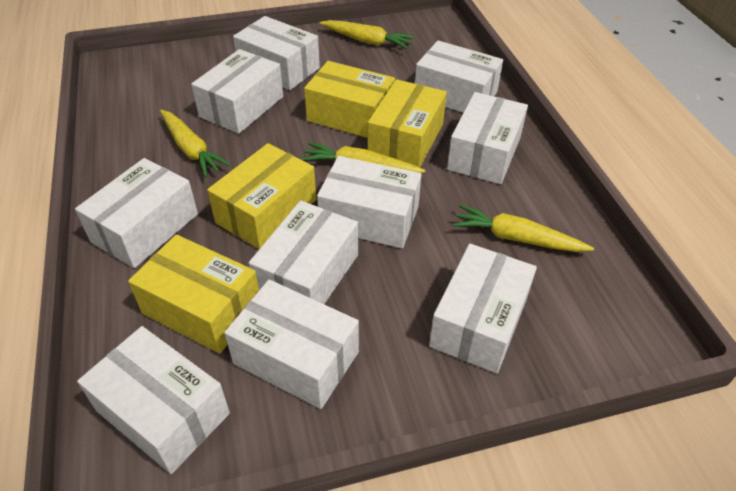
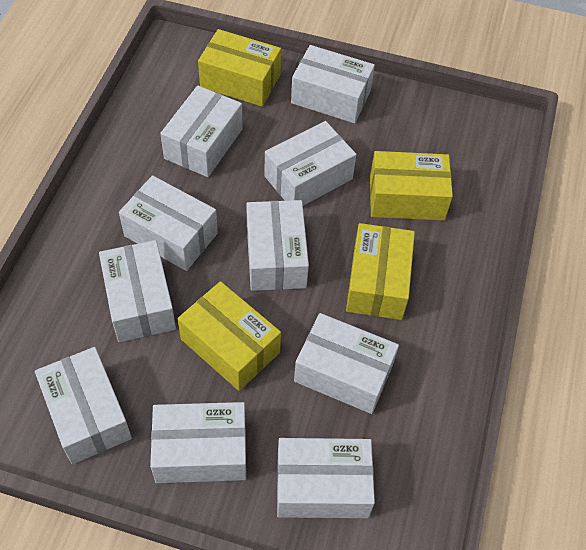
yellow carrot: 4 -> 0

